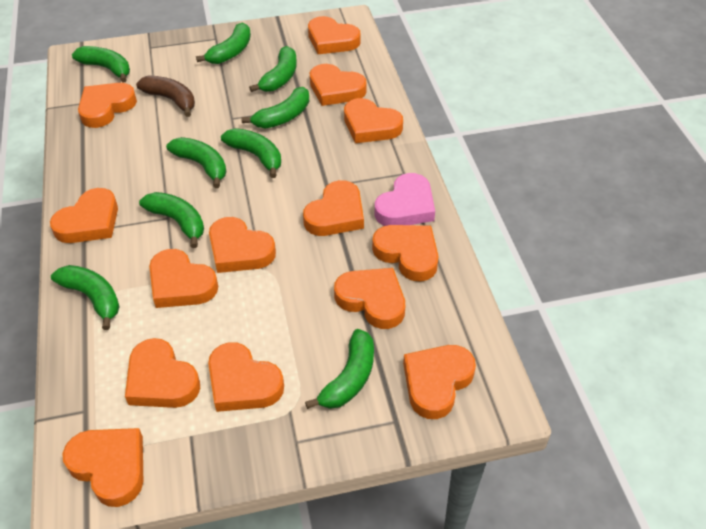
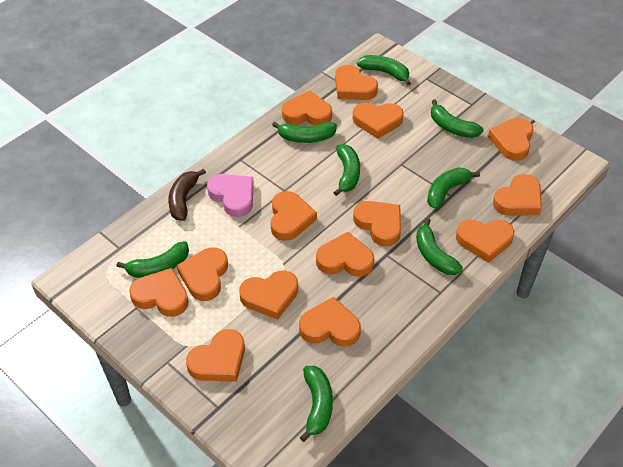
green banana: 9 -> 8

